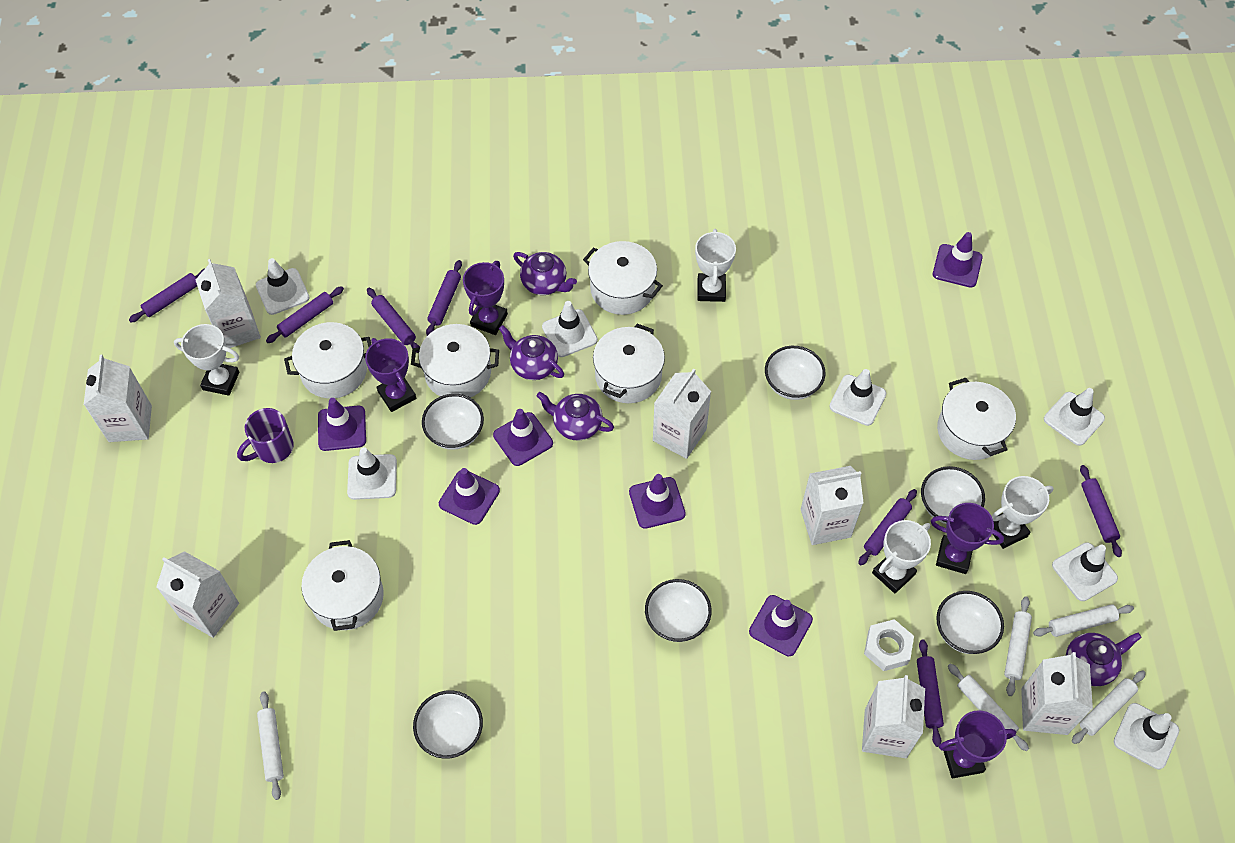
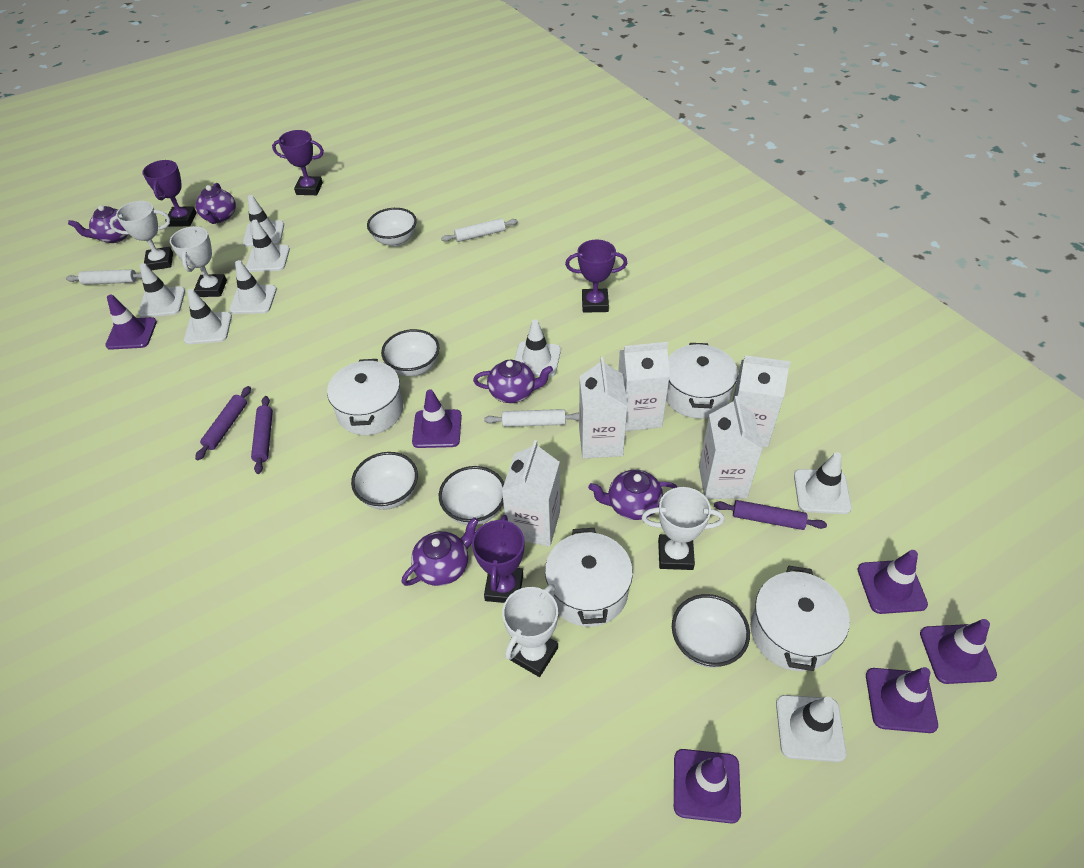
purple mug: 1 -> 0
purple rolling pin: 7 -> 3
purple teapot: 4 -> 5
white bowl: 6 -> 5
white carton: 7 -> 5
white nut: 1 -> 0
white pot: 6 -> 4
white rolling pin: 5 -> 3
white traffic cone: 7 -> 8

